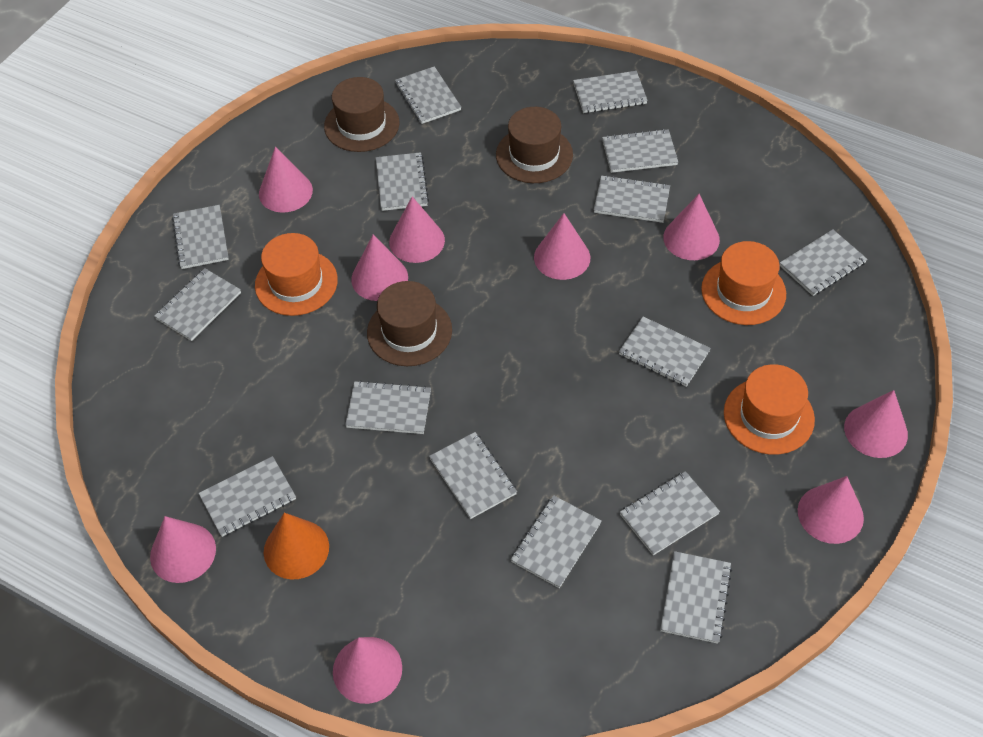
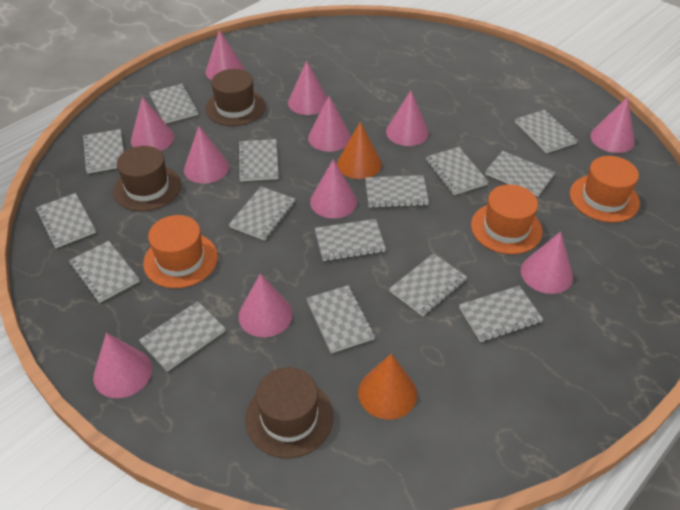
orange cone: 1 -> 2
pink cone: 9 -> 11

